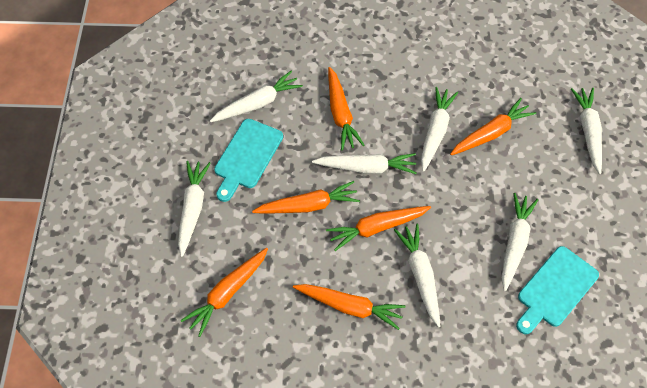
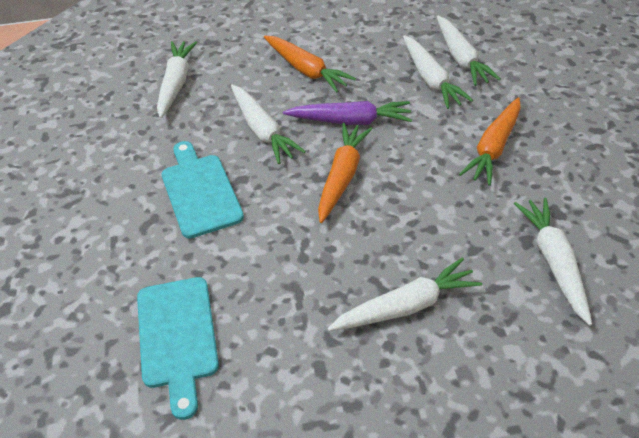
orange carrot: 6 -> 3
purple carrot: 0 -> 1
white carrot: 7 -> 6

